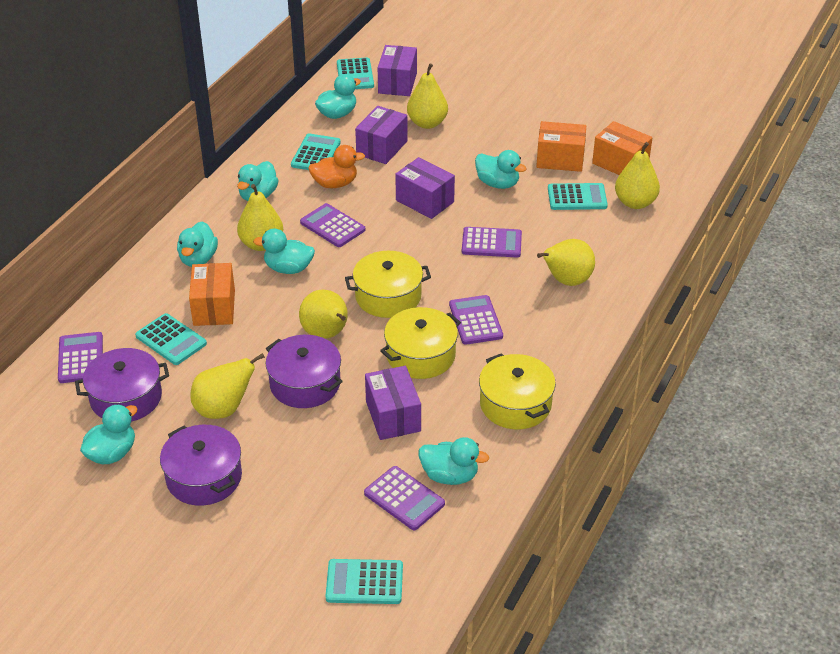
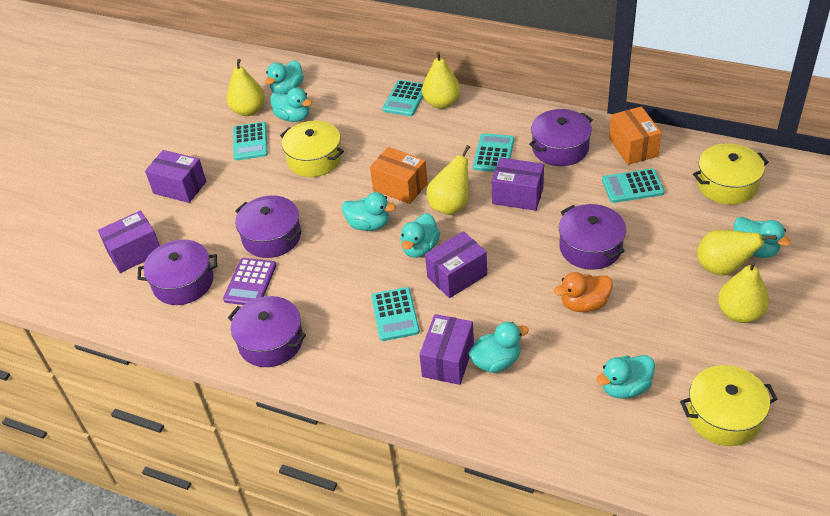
orange box: 3 -> 2
purple box: 4 -> 5
purple calculator: 5 -> 1
purple pot: 3 -> 5
yellow pear: 6 -> 5

